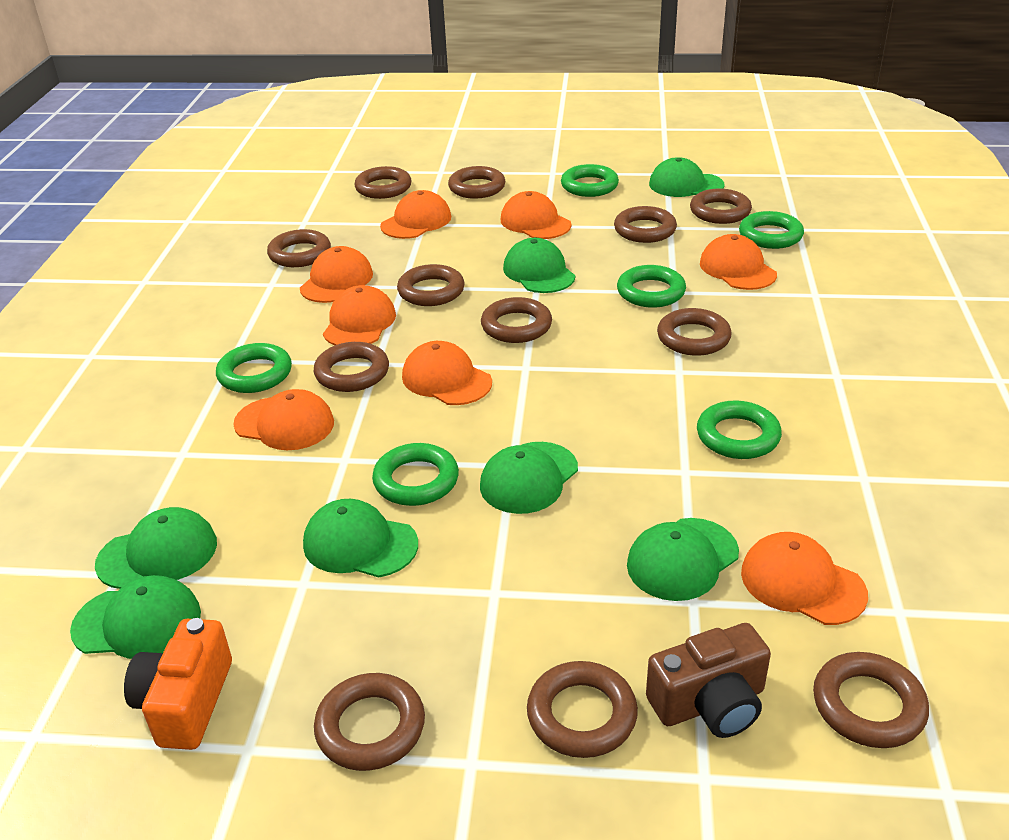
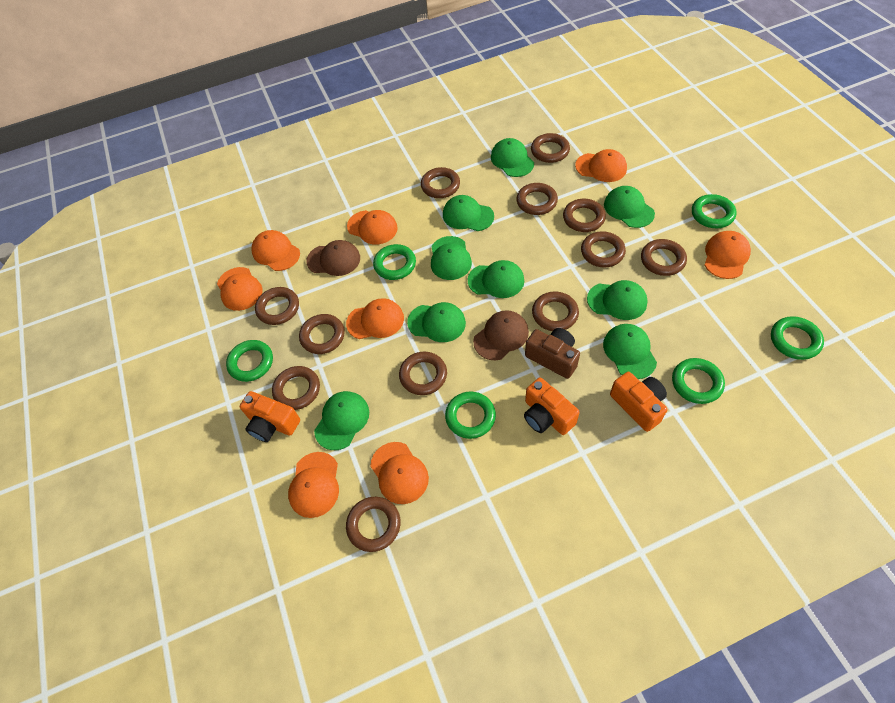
brown cap: 0 -> 2
green cap: 7 -> 9
orange camera: 1 -> 3

